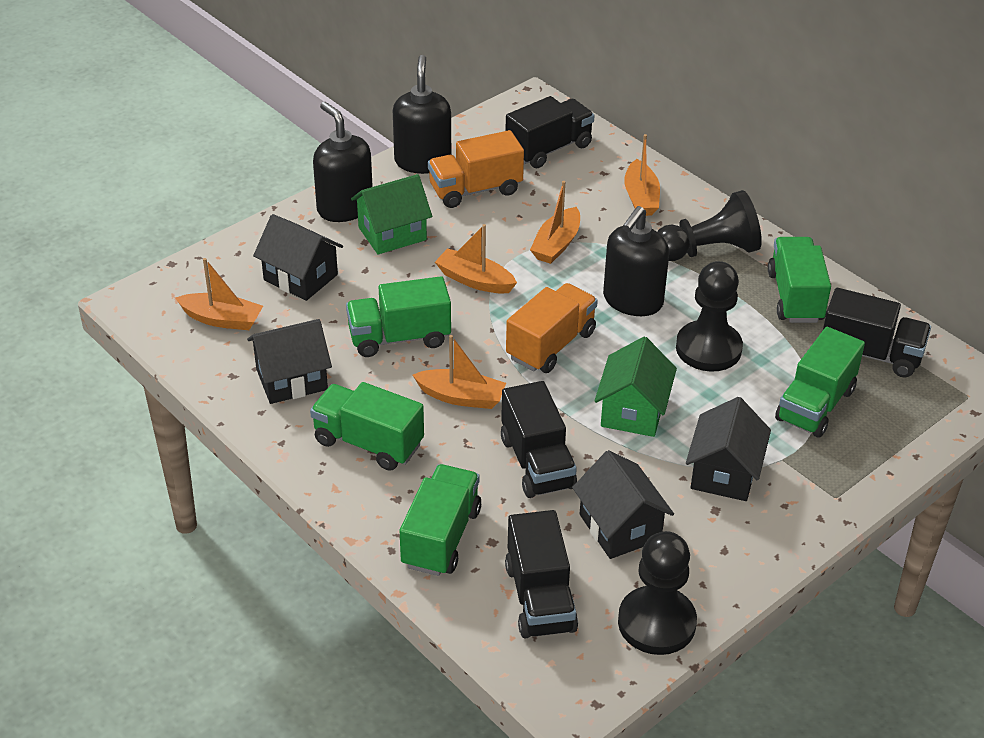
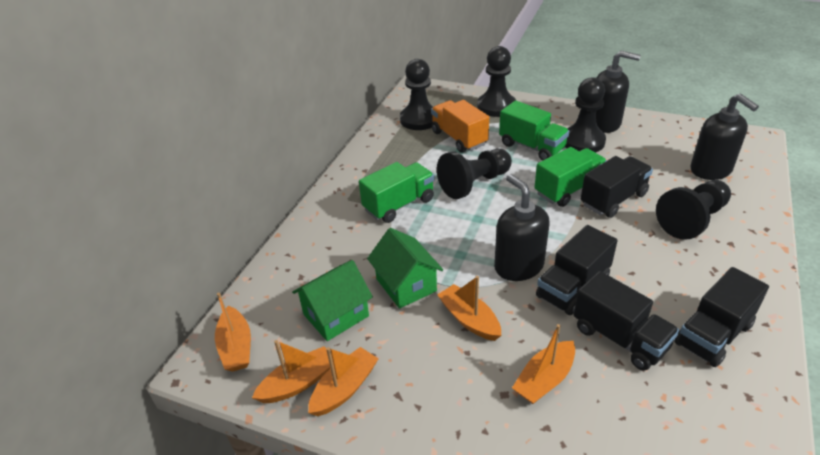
black house: 4 -> 0
black pawn: 3 -> 5
green truck: 5 -> 3
orange truck: 2 -> 1

